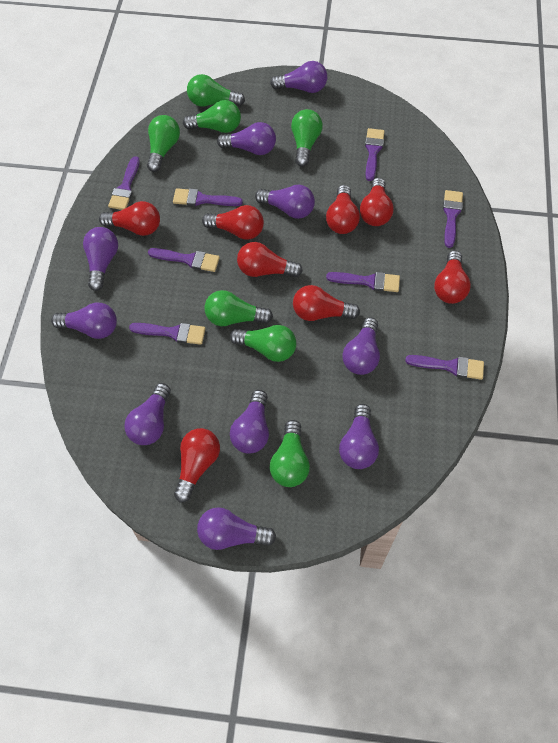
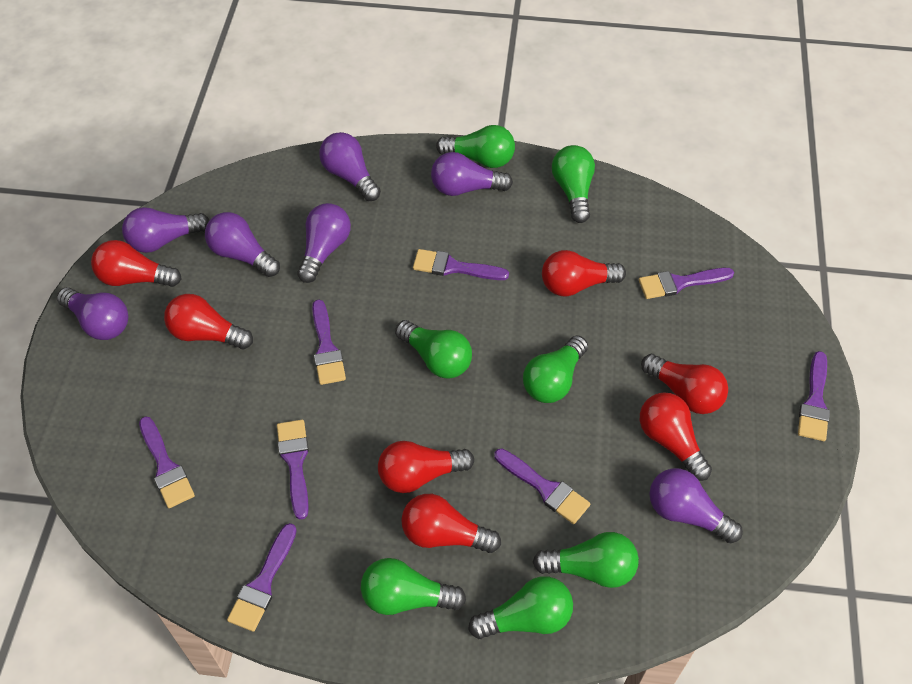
purple light bulb: 10 -> 7
red light bulb: 8 -> 7

